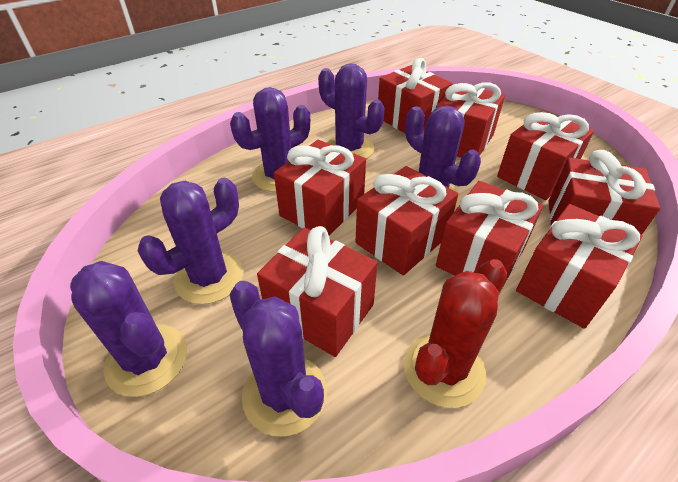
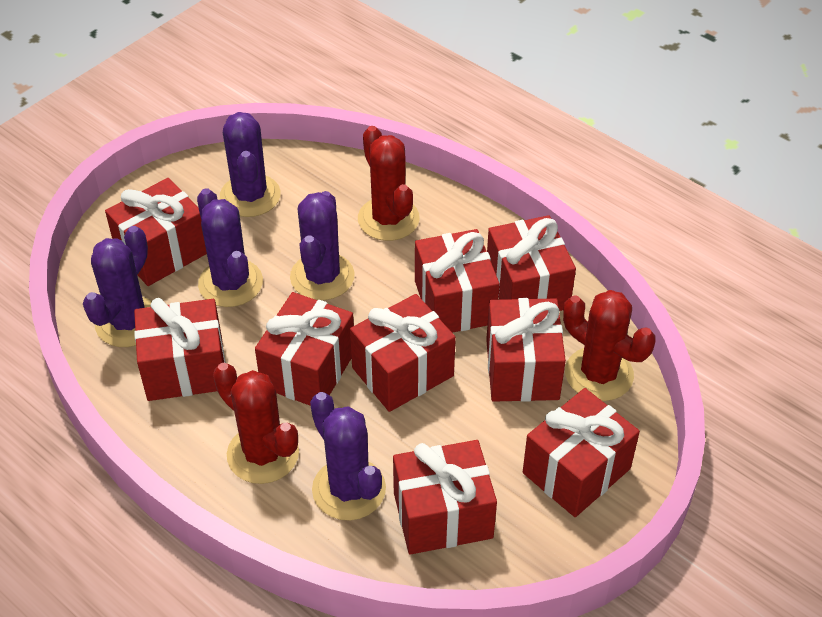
purple cactus: 6 -> 5
red cactus: 1 -> 3

